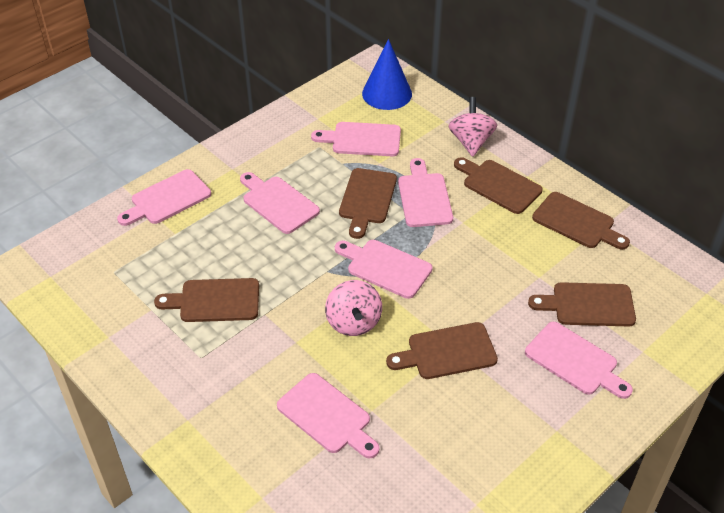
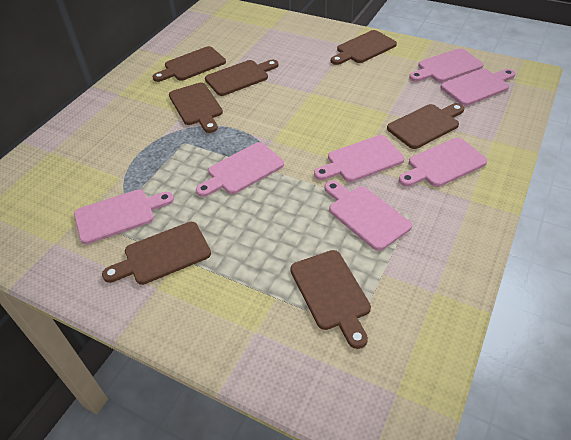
blue cone: 1 -> 0
brown cutting board: 6 -> 7
pink spinning top: 2 -> 0

